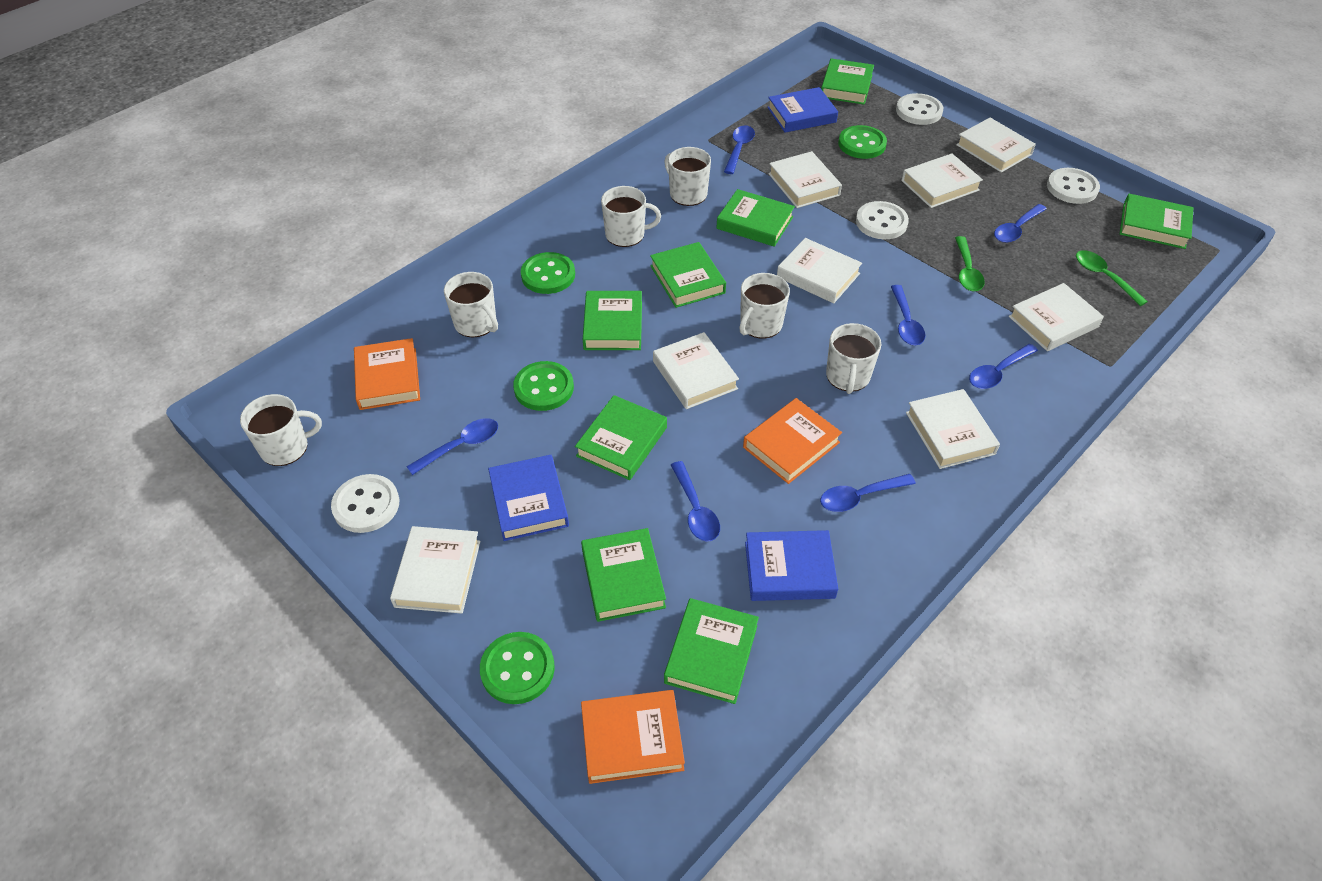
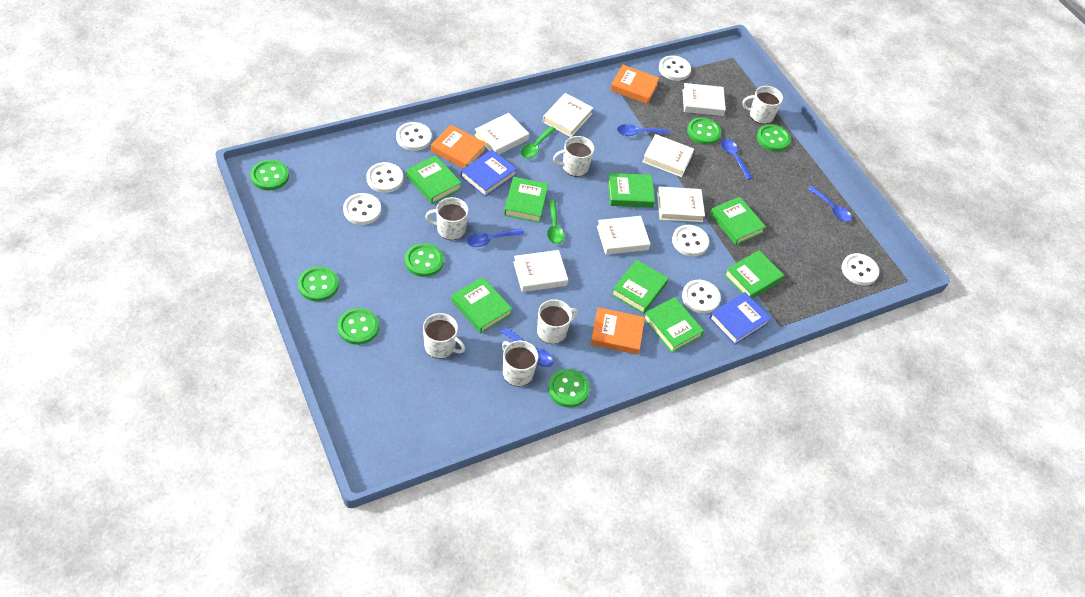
blue book: 3 -> 2
blue spoon: 7 -> 5
green button: 4 -> 7
white book: 8 -> 7
white button: 4 -> 7

